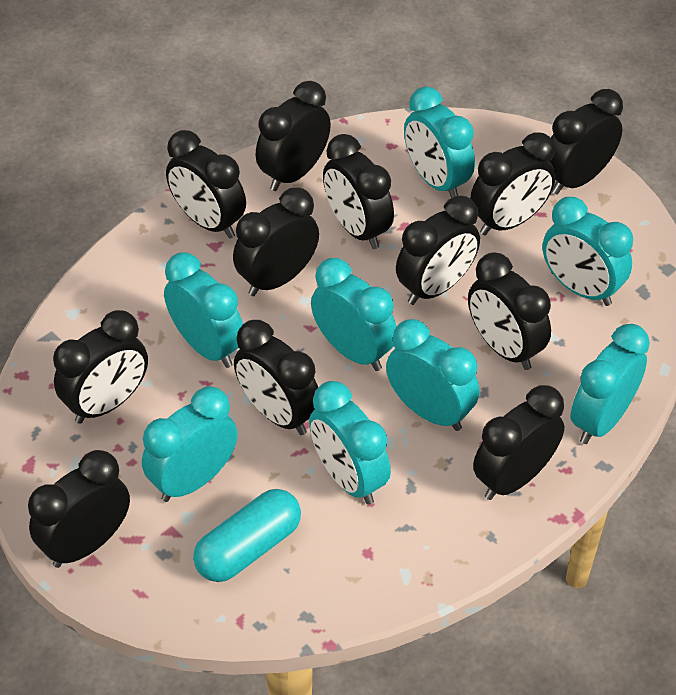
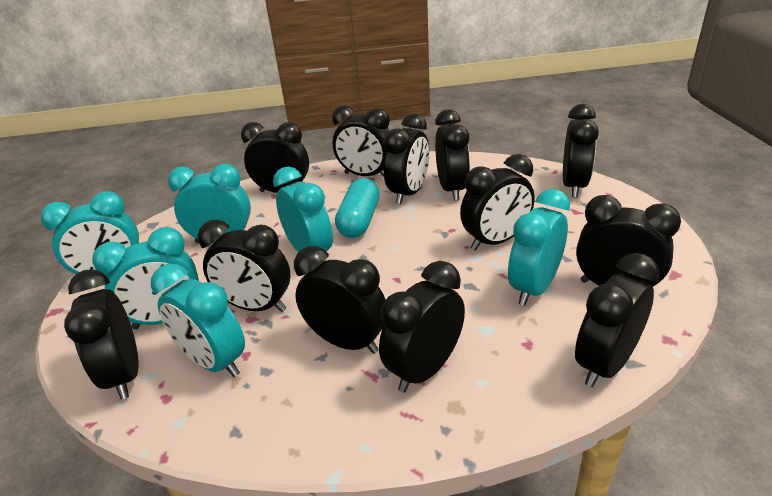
turquoise clock: 8 -> 6

